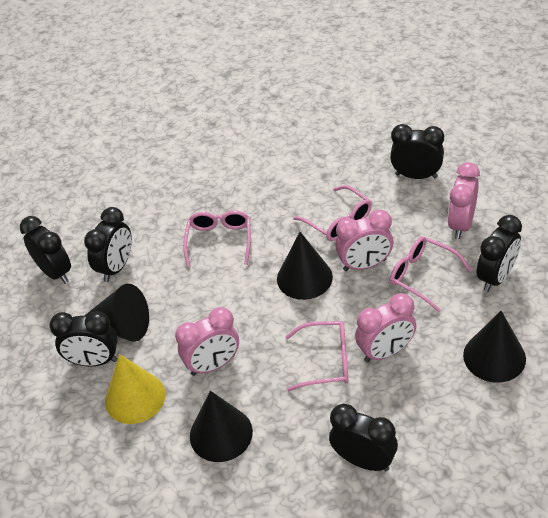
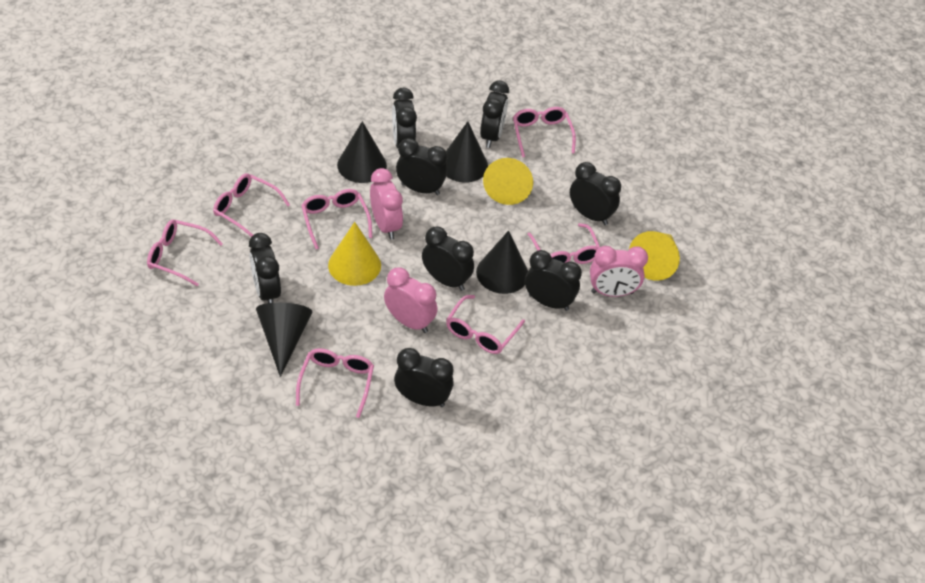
black clock: 6 -> 8
pink clock: 4 -> 3
pink glasses: 4 -> 7
yellow cone: 1 -> 3

